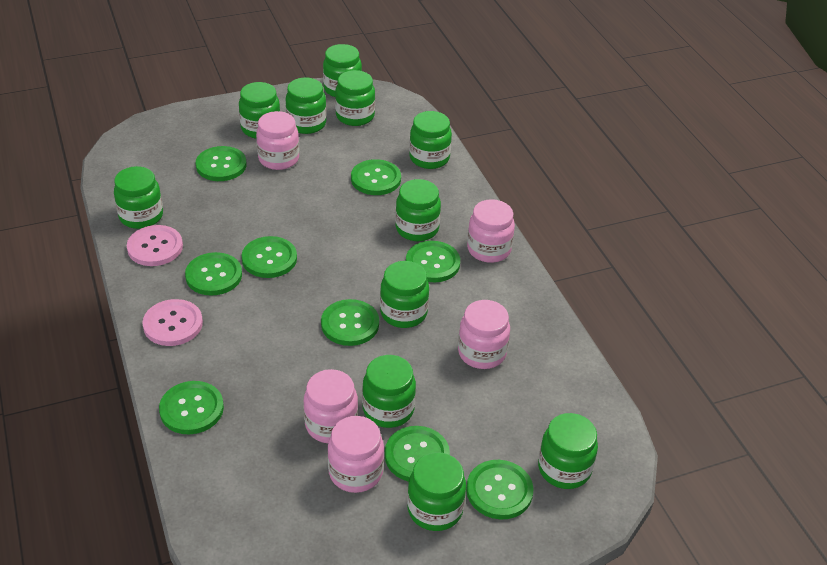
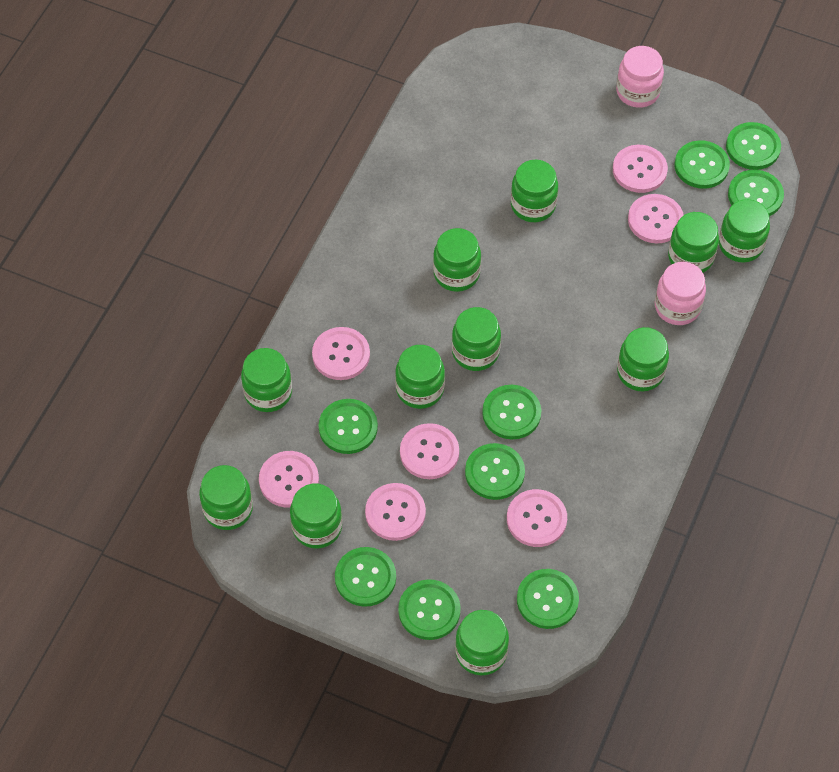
pink button: 2 -> 7
pink jar: 5 -> 2

